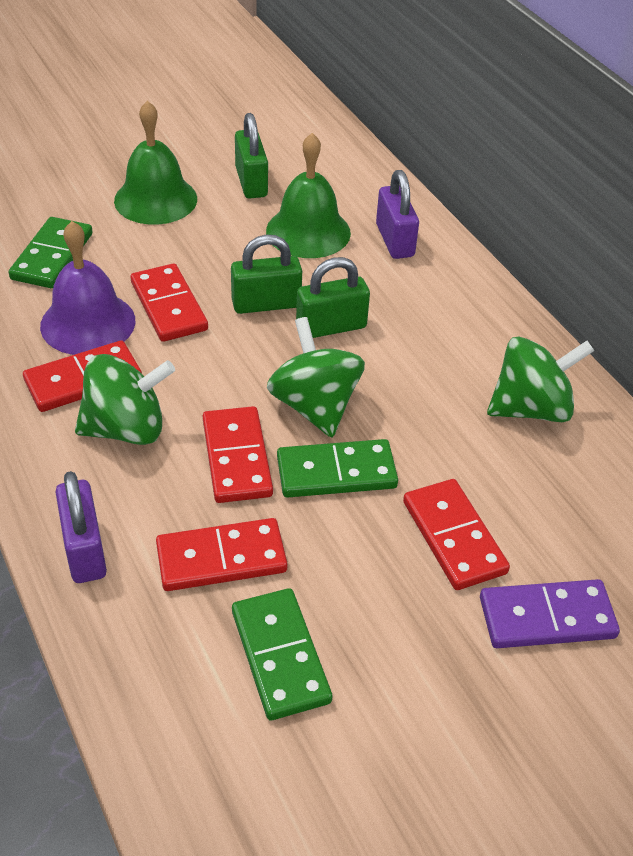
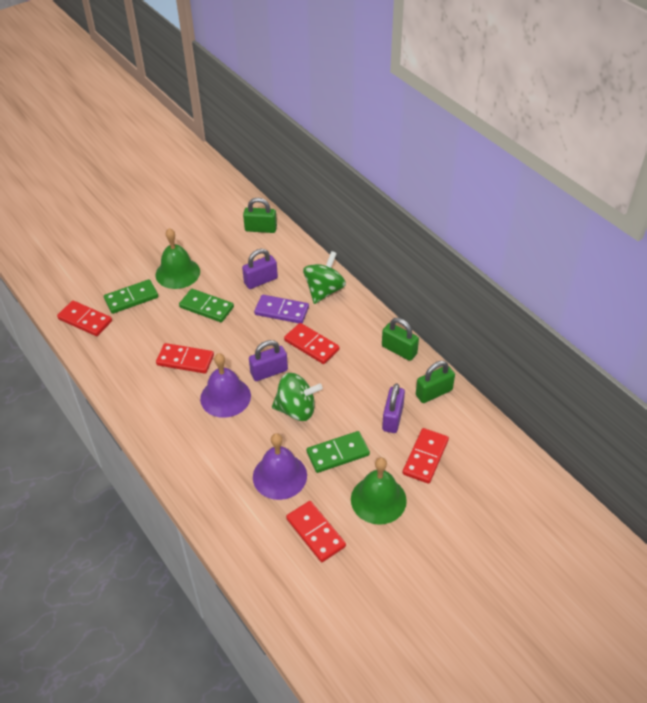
green spinning top: 3 -> 2
purple bell: 1 -> 2
purple padlock: 2 -> 3

